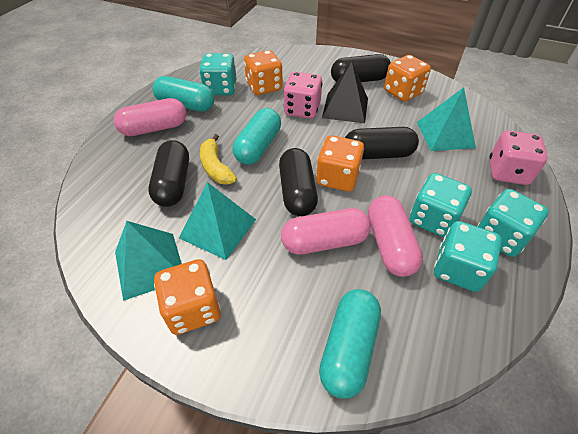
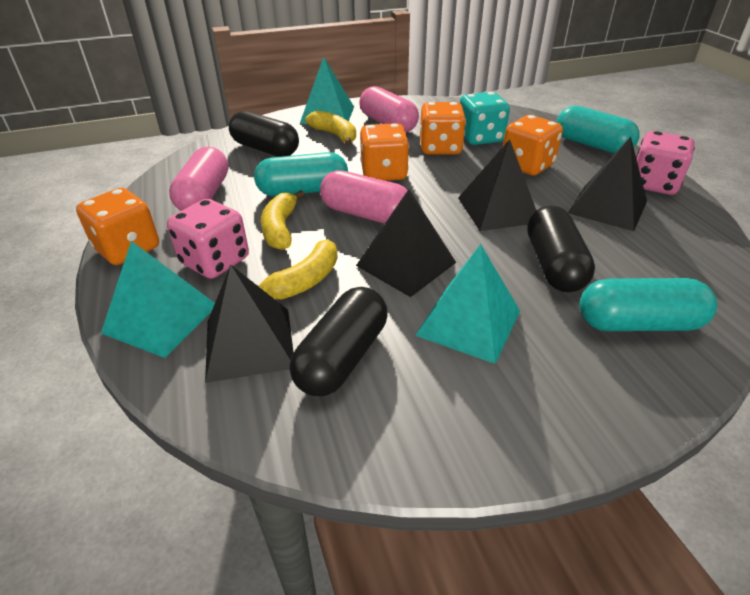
black capsule: 4 -> 3
black pyramid: 1 -> 4
turquoise dice: 4 -> 1
yellow banana: 1 -> 3

